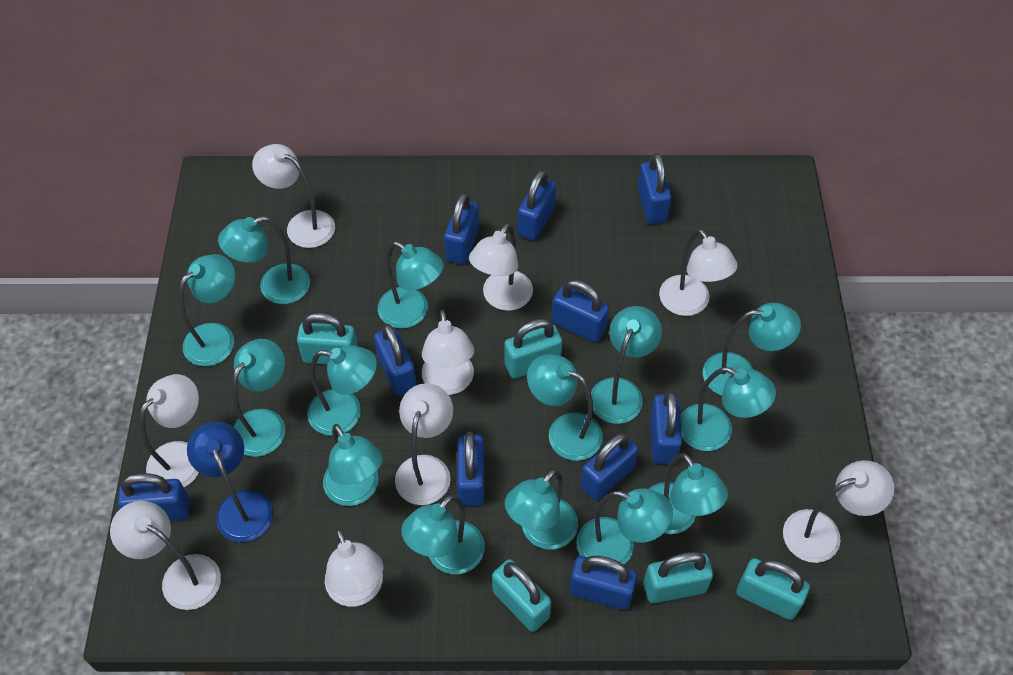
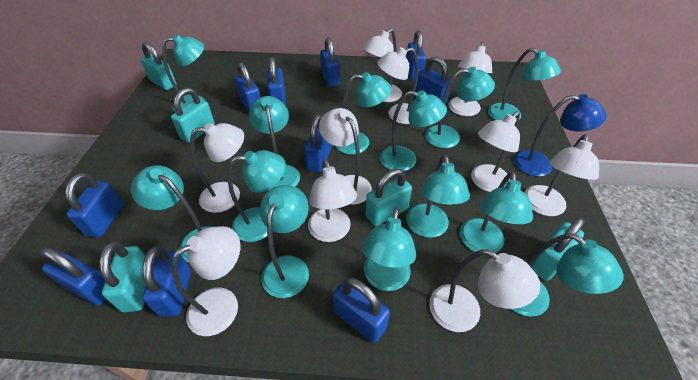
turquoise lamp: 14 -> 13
white lamp: 9 -> 10

